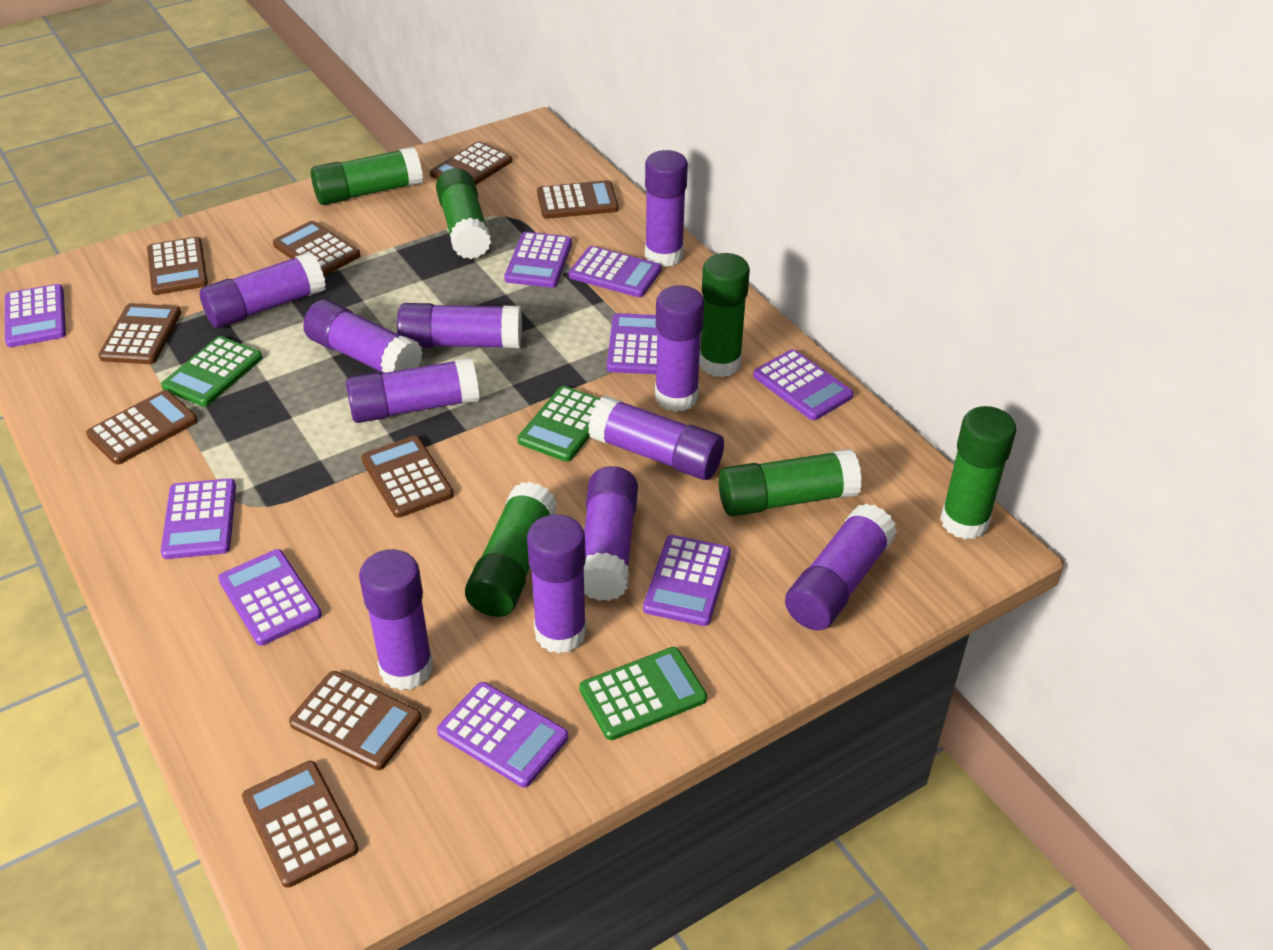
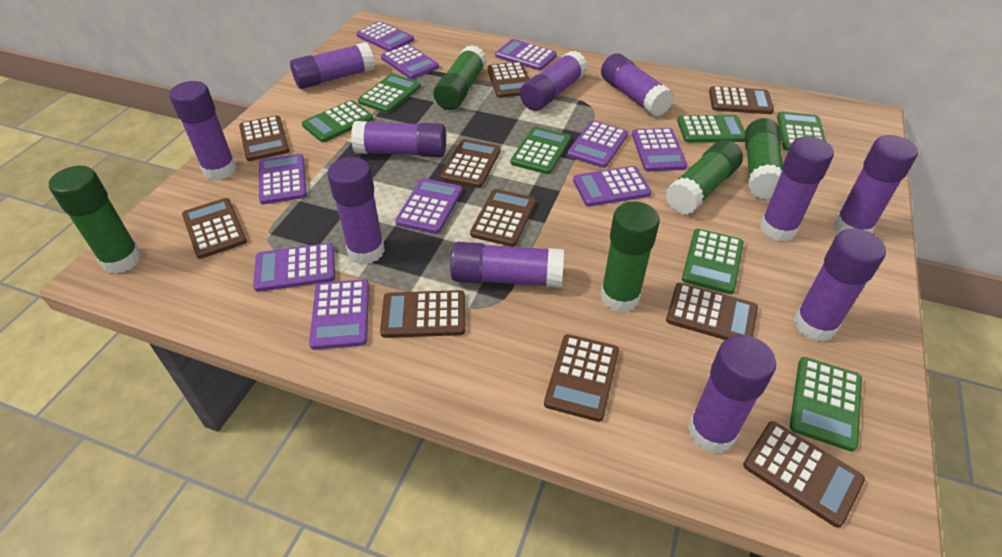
brown calculator: 9 -> 10
green calculator: 3 -> 7
green glue stick: 6 -> 5
purple calculator: 9 -> 10

